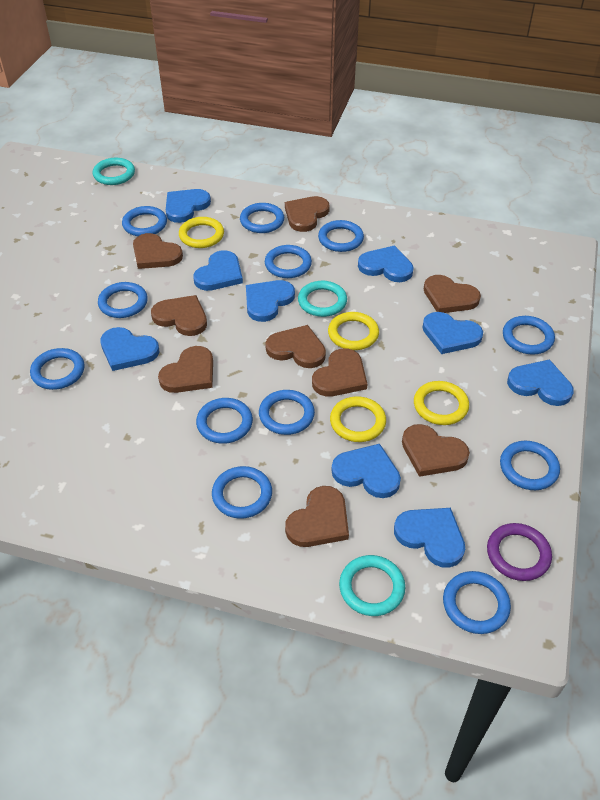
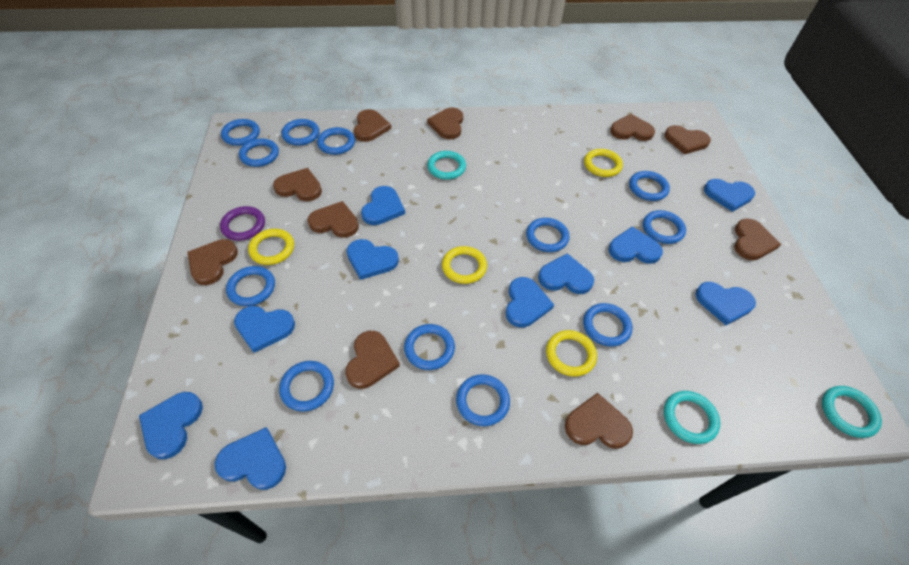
blue heart: 9 -> 10
brown heart: 9 -> 10

